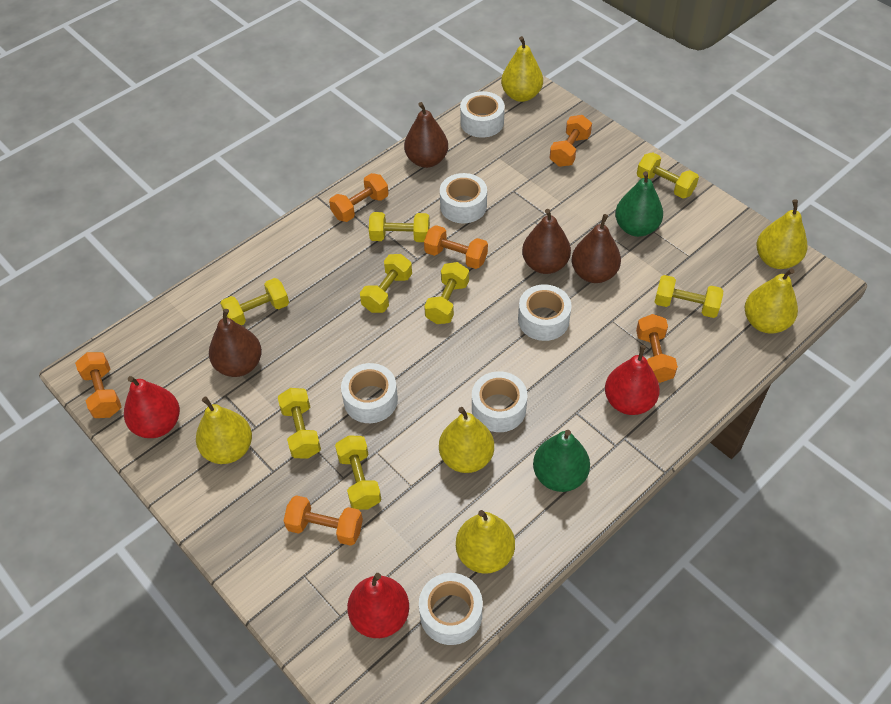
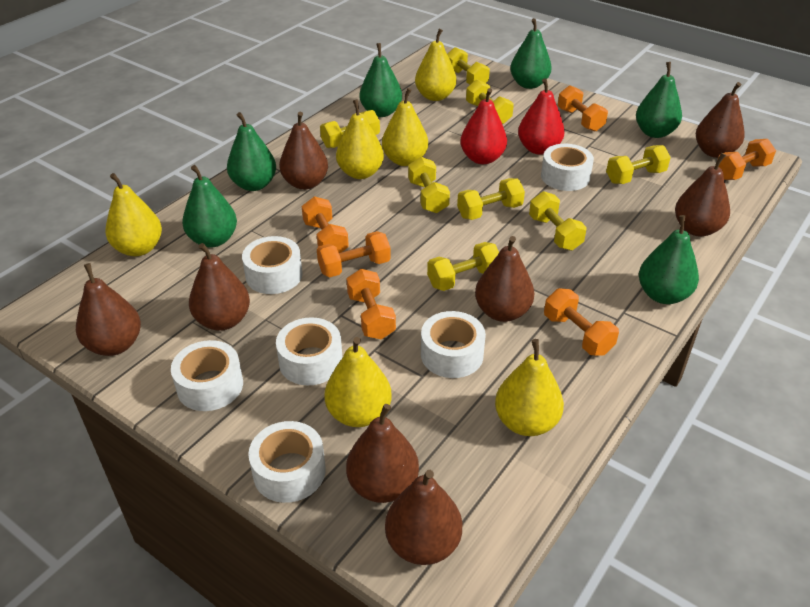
brown pear: 4 -> 8
green pear: 2 -> 6
red pear: 3 -> 2

